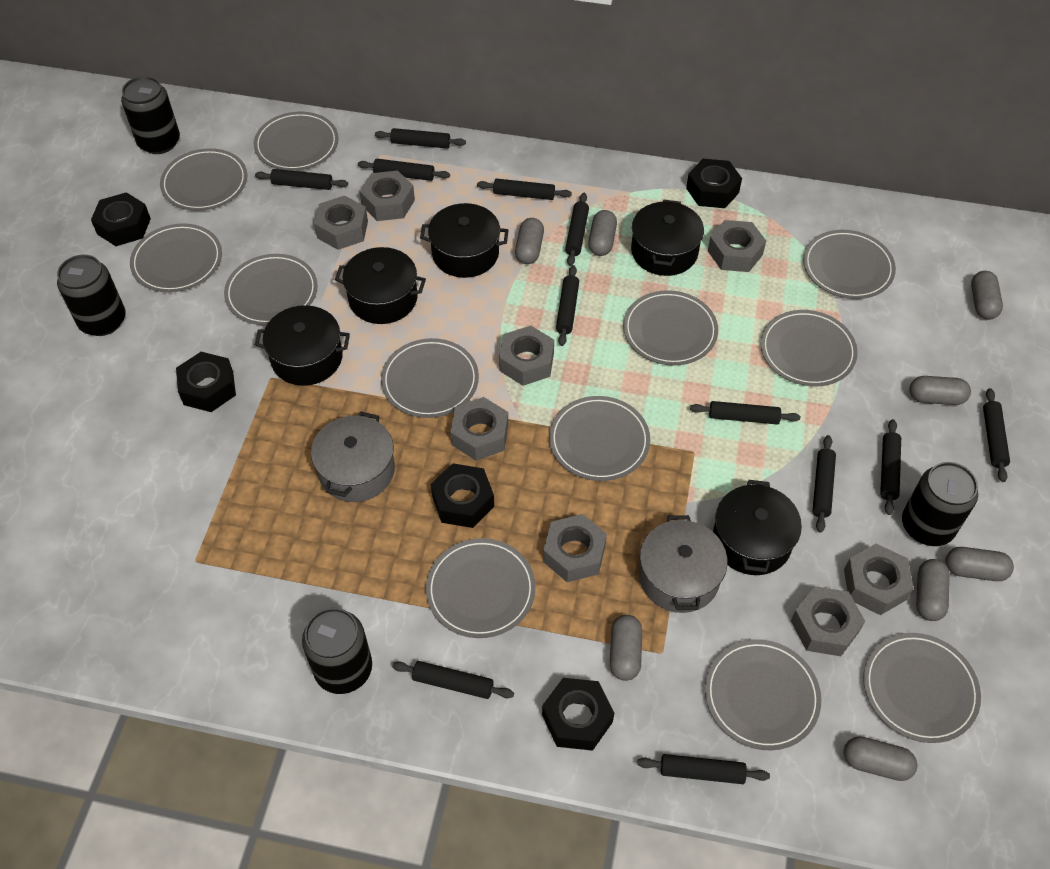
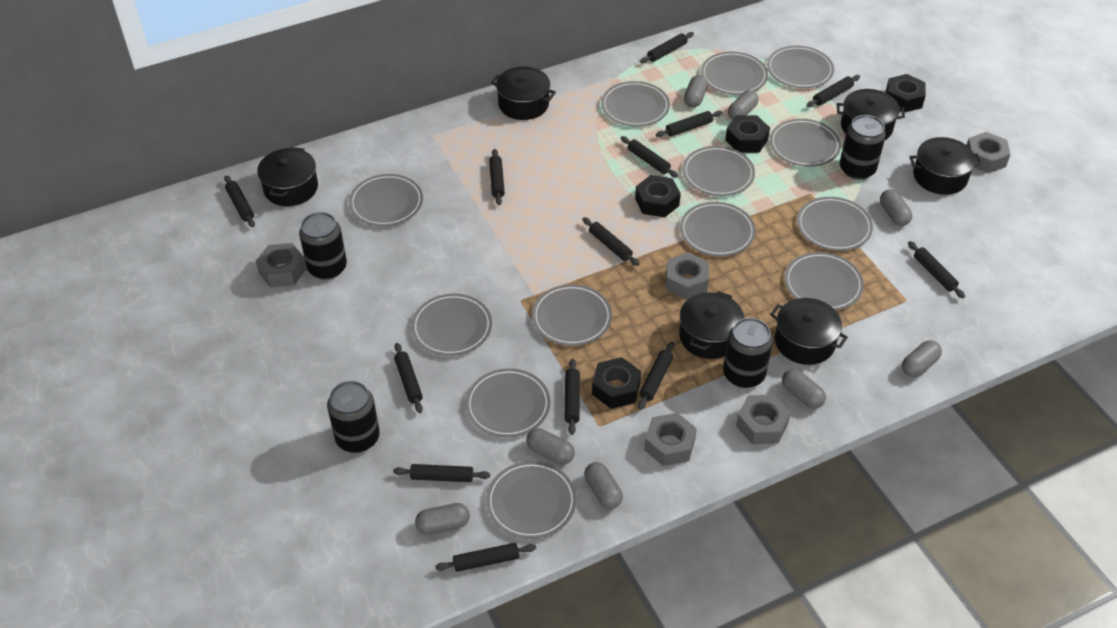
black nut: 5 -> 4
black pot: 5 -> 6
black rolling pin: 12 -> 13
grey nut: 8 -> 5
grey plate: 12 -> 13
grey pot: 2 -> 0

